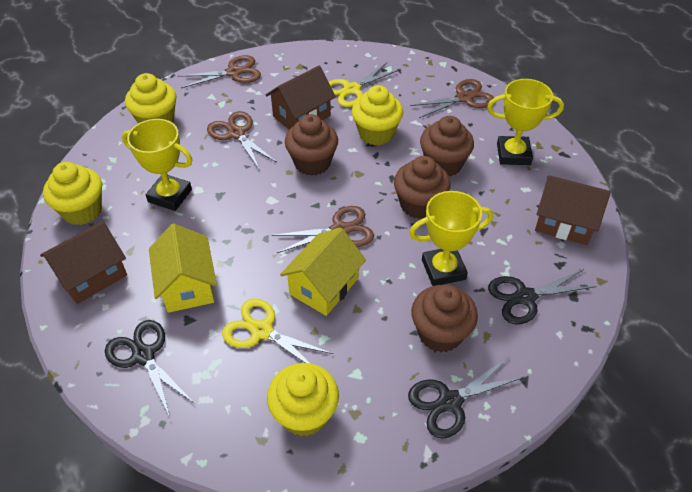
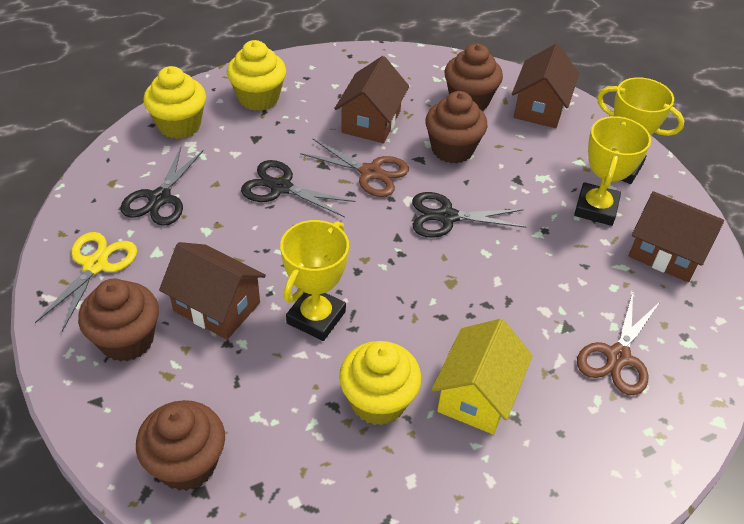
brown house: 3 -> 4
brown scissors: 4 -> 2
yellow cupcake: 4 -> 3
yellow house: 2 -> 1
yellow scissors: 2 -> 1

